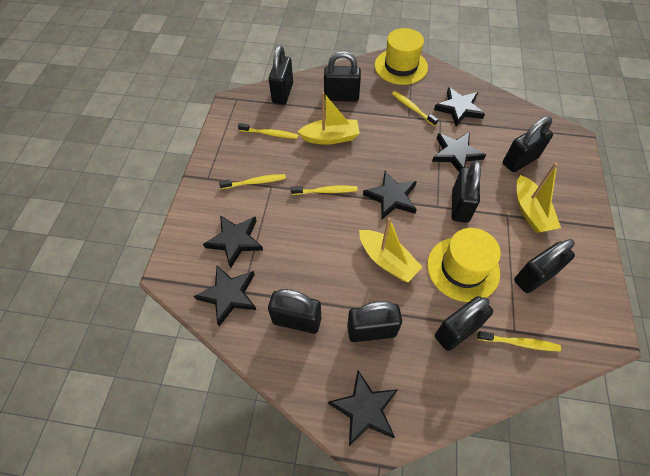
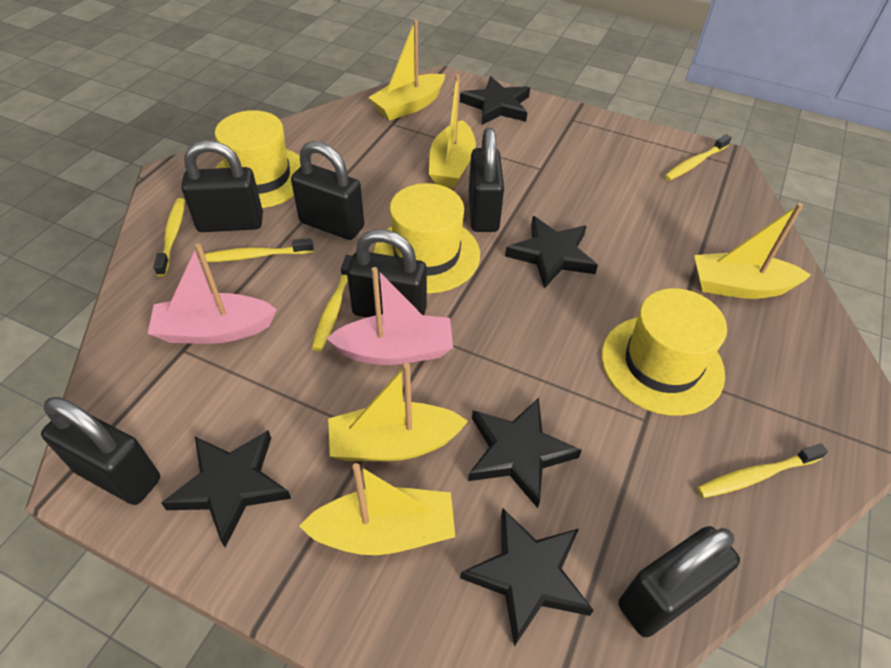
black padlock: 8 -> 6
black star: 6 -> 5
pink boat: 0 -> 2
yellow boat: 3 -> 5
yellow hat: 2 -> 3

